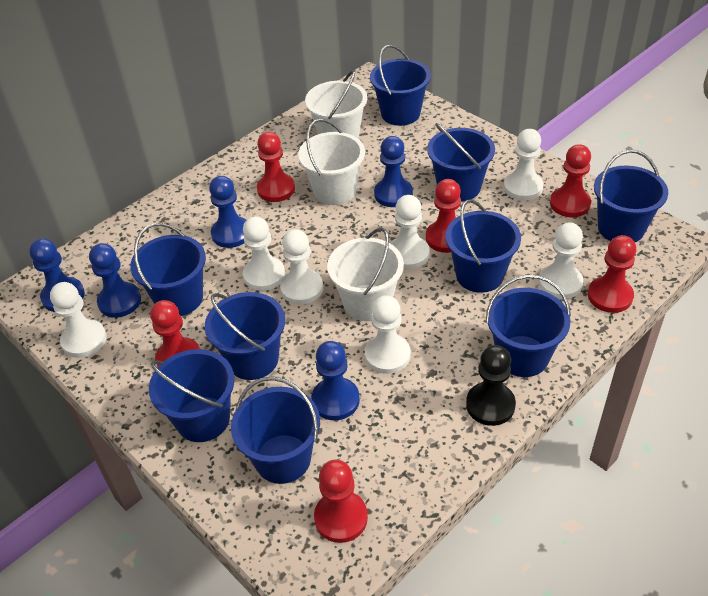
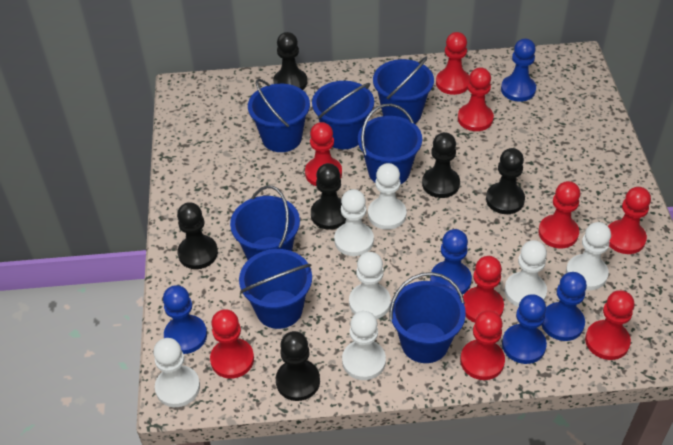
black pawn: 1 -> 6
blue bucket: 9 -> 7
red pawn: 6 -> 9
white bucket: 3 -> 0

